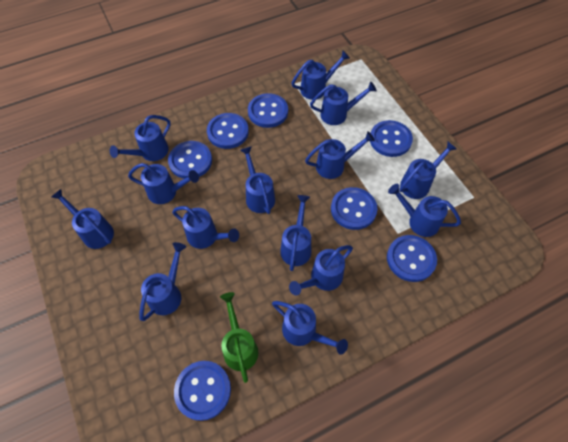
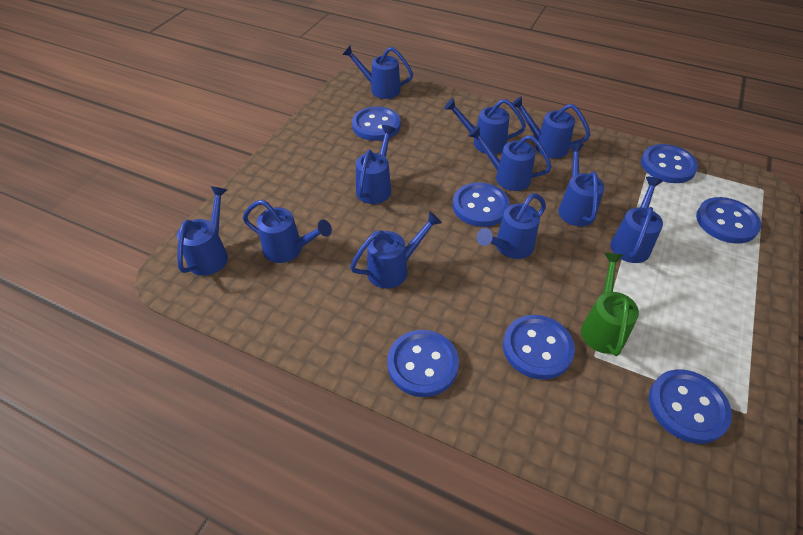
blue watering can: 14 -> 11

